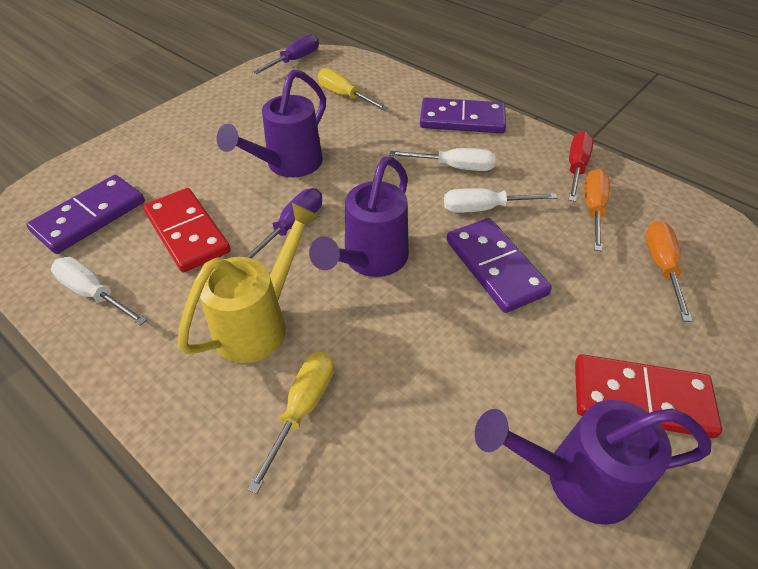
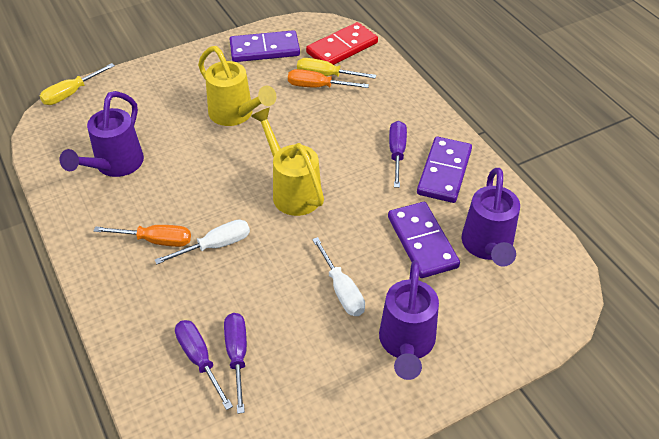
purple screwdriver: 2 -> 3
red domino: 2 -> 1
red screwdriver: 1 -> 0
white screwdriver: 3 -> 2
yellow watering can: 1 -> 2

